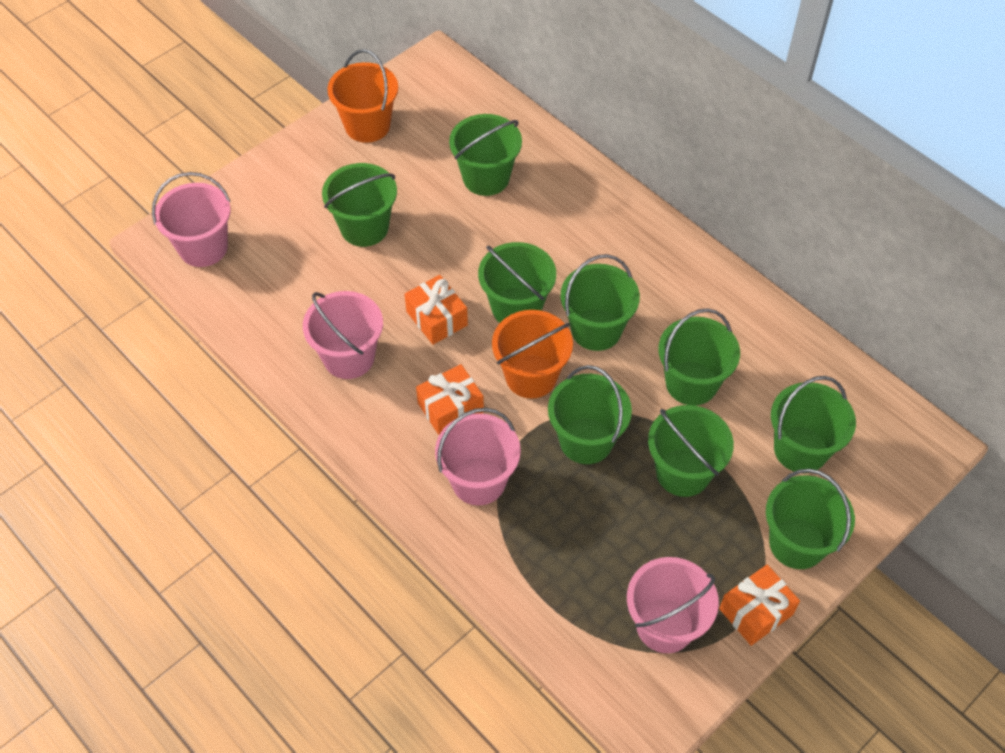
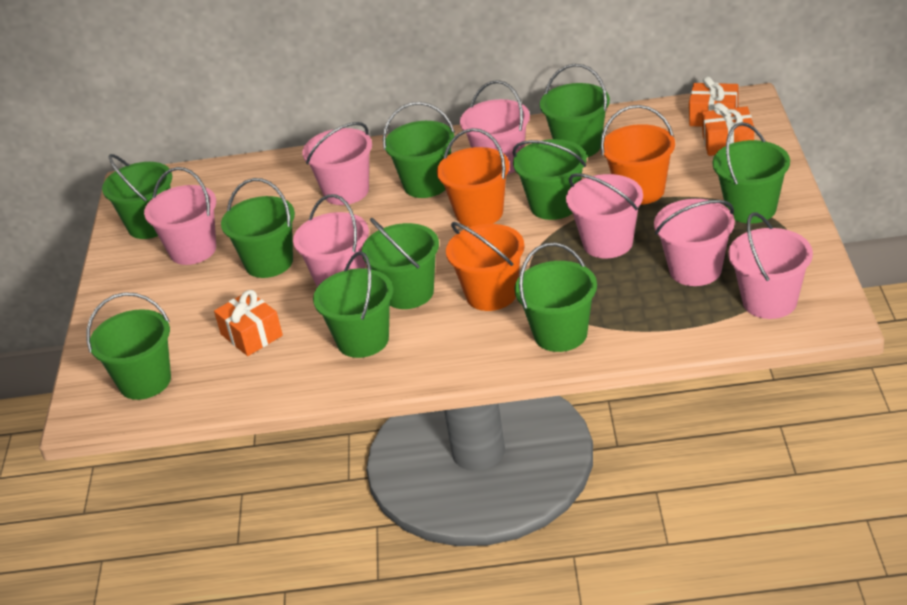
green bucket: 9 -> 10
orange bucket: 2 -> 3
pink bucket: 4 -> 7

